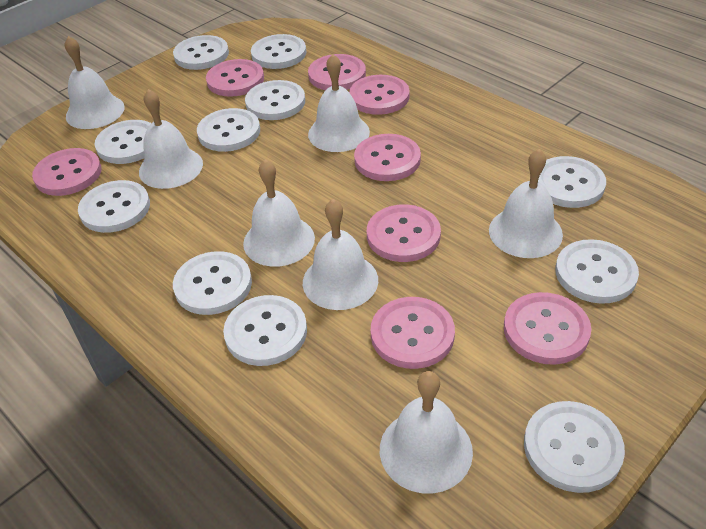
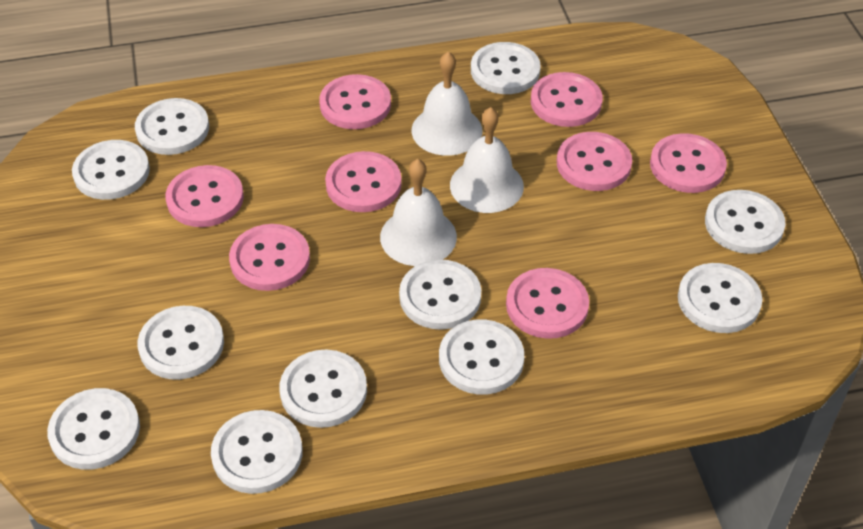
white bell: 7 -> 3

